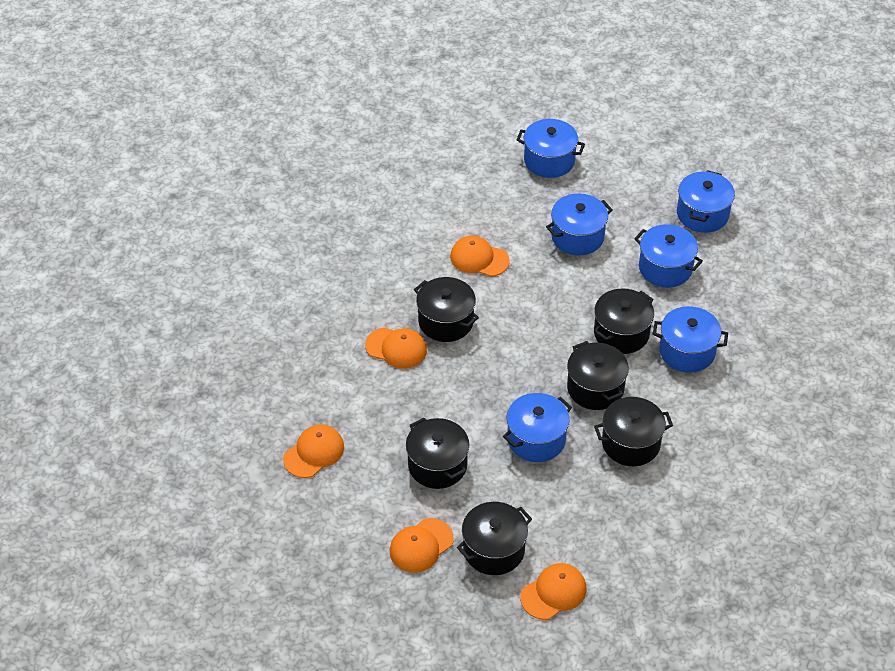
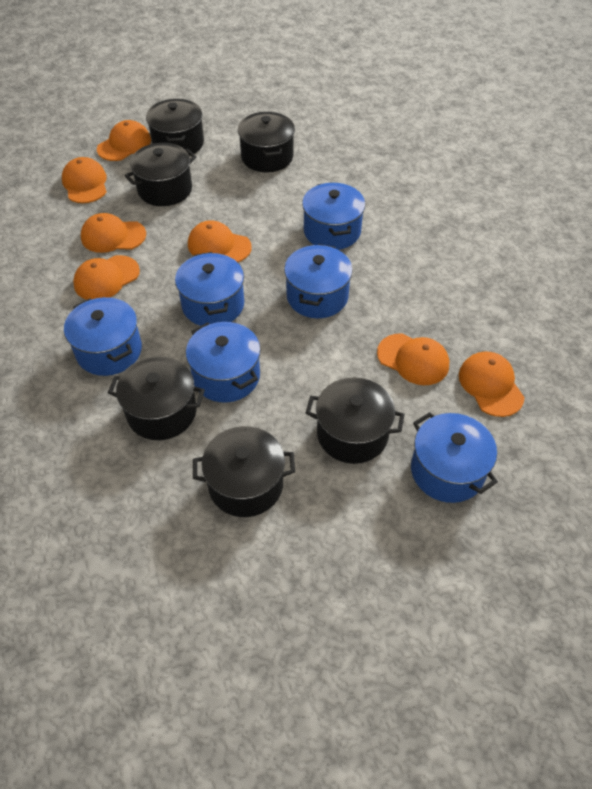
orange cap: 5 -> 7

